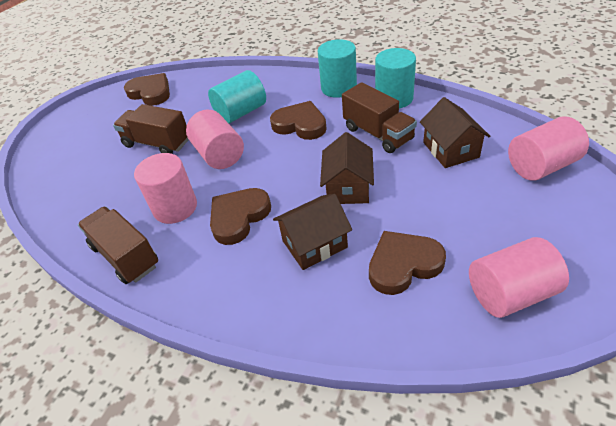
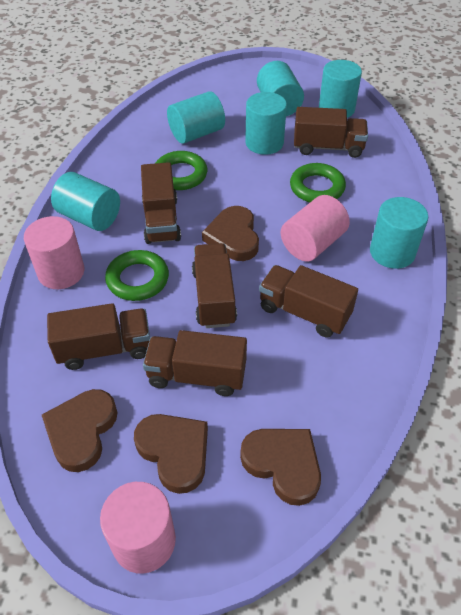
brown house: 3 -> 0
brown truck: 3 -> 6
green ring: 0 -> 3
pink cylinder: 4 -> 3
turquoise cylinder: 3 -> 6

